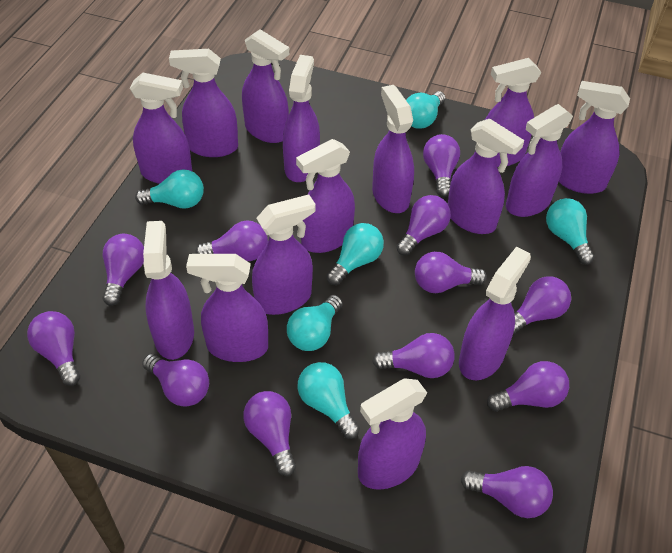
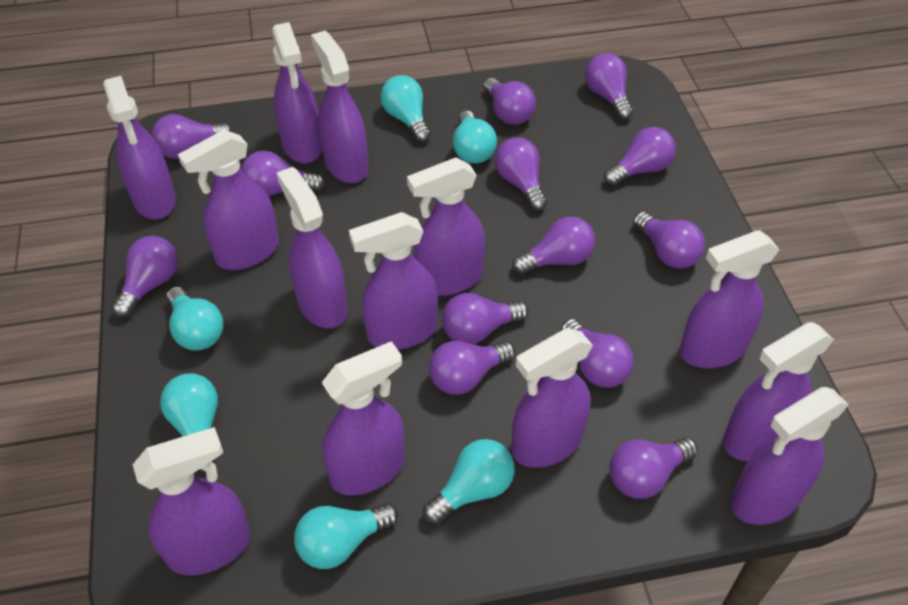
purple light bulb: 12 -> 13
purple spray bottle: 15 -> 13

